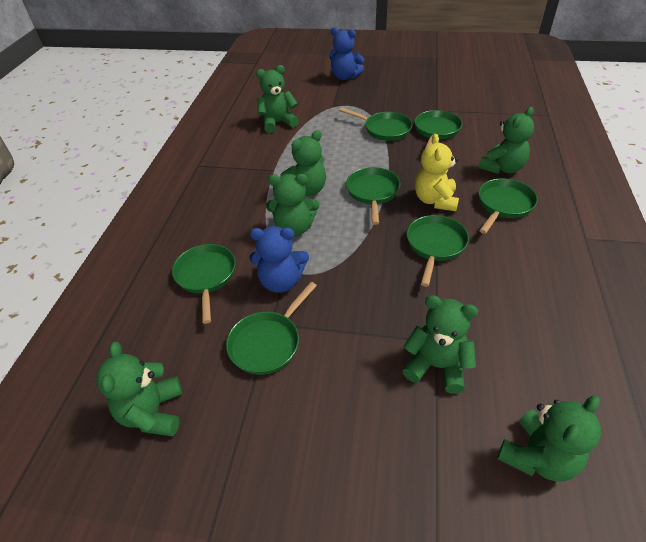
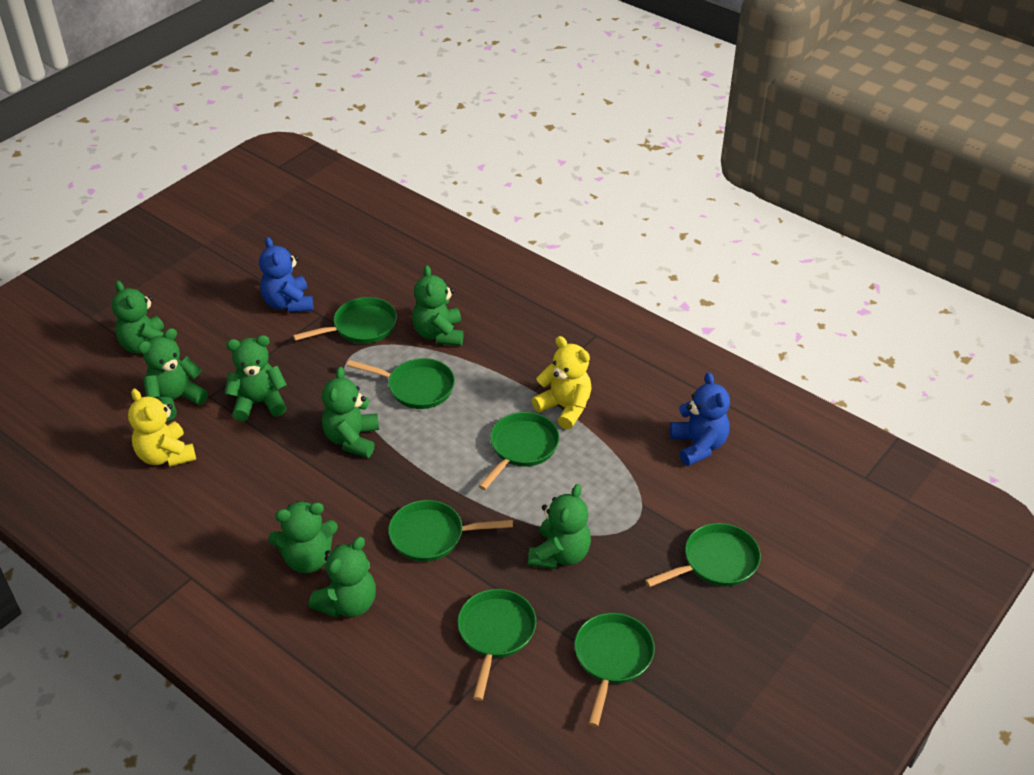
green teddy bear: 7 -> 8
yellow teddy bear: 1 -> 2

